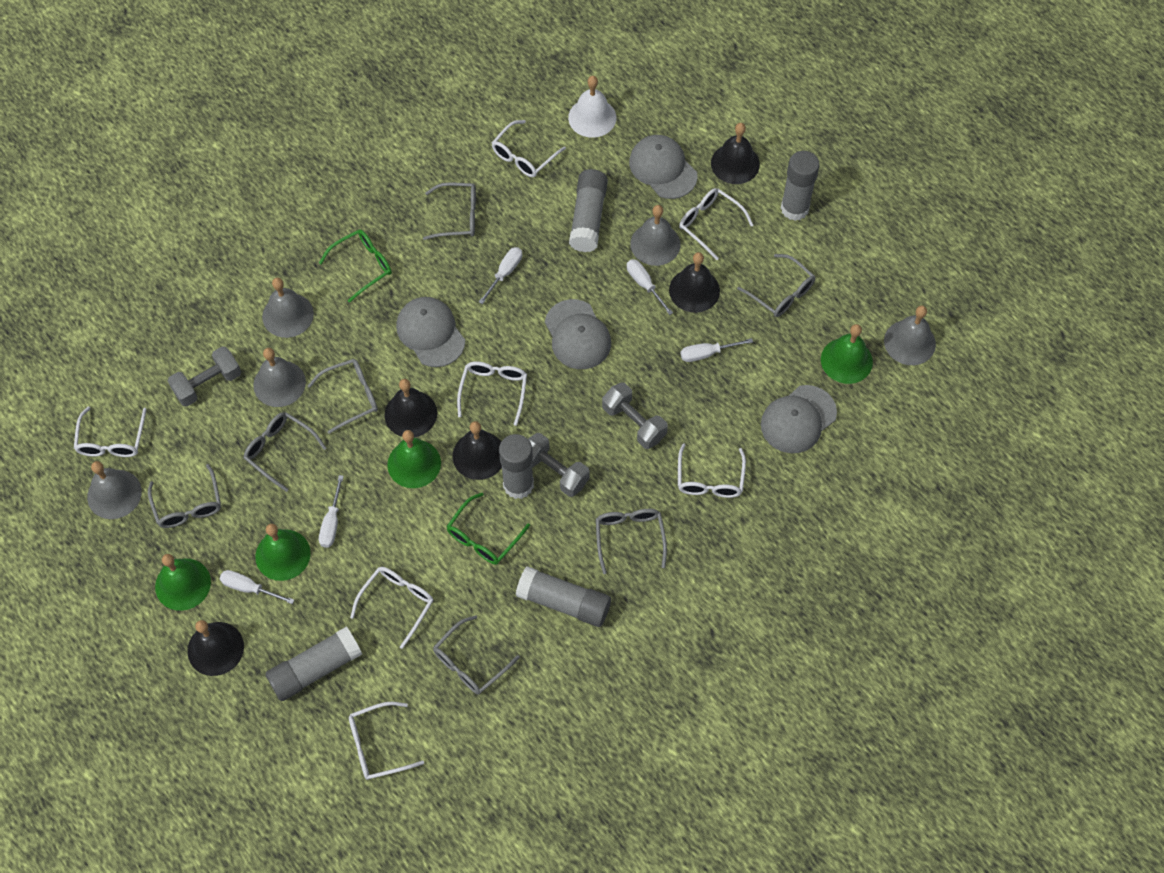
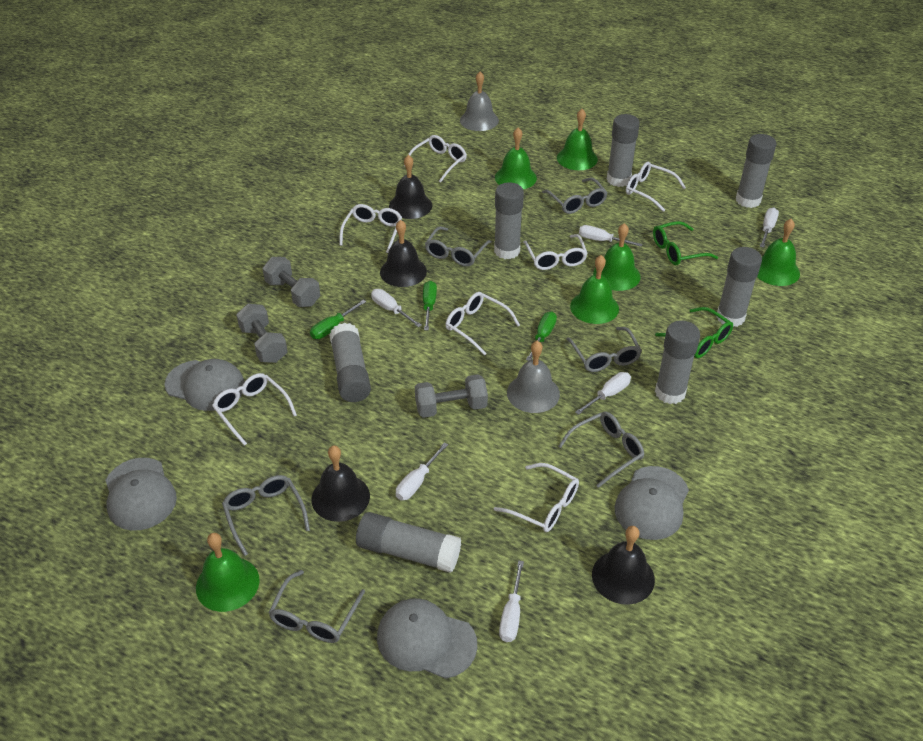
black bell: 5 -> 4
green bell: 4 -> 6
green screwdriver: 0 -> 3
grey bell: 5 -> 2
grey glasses: 7 -> 6
grey glue stick: 5 -> 7
white bell: 1 -> 0
white screwdriver: 5 -> 6

